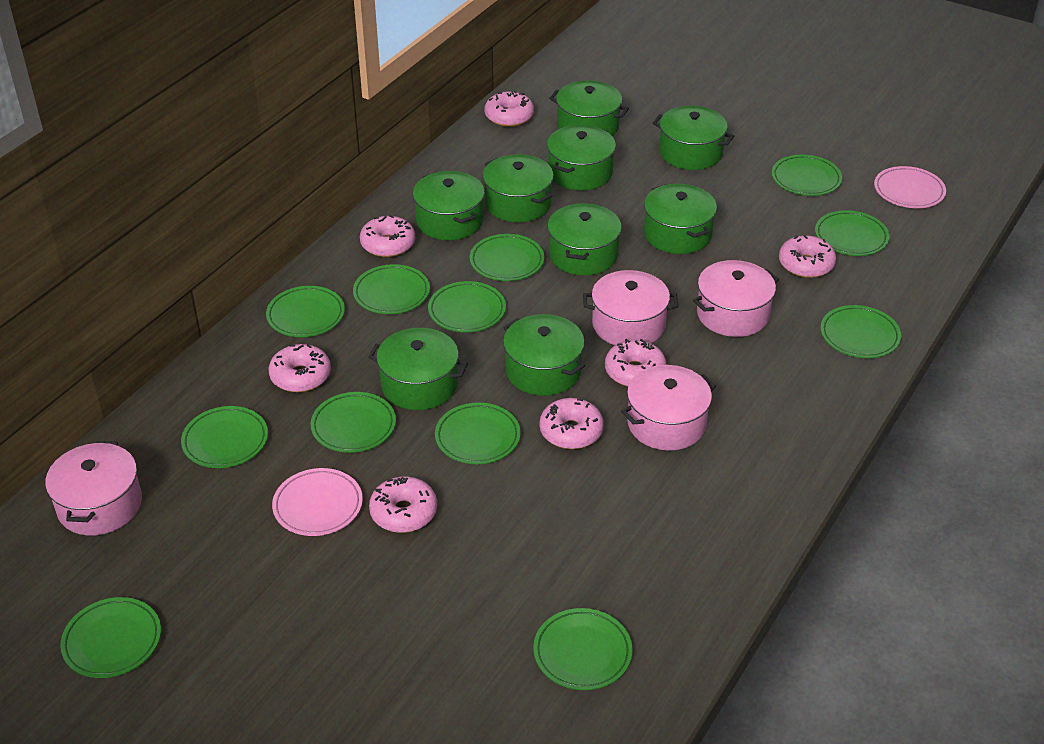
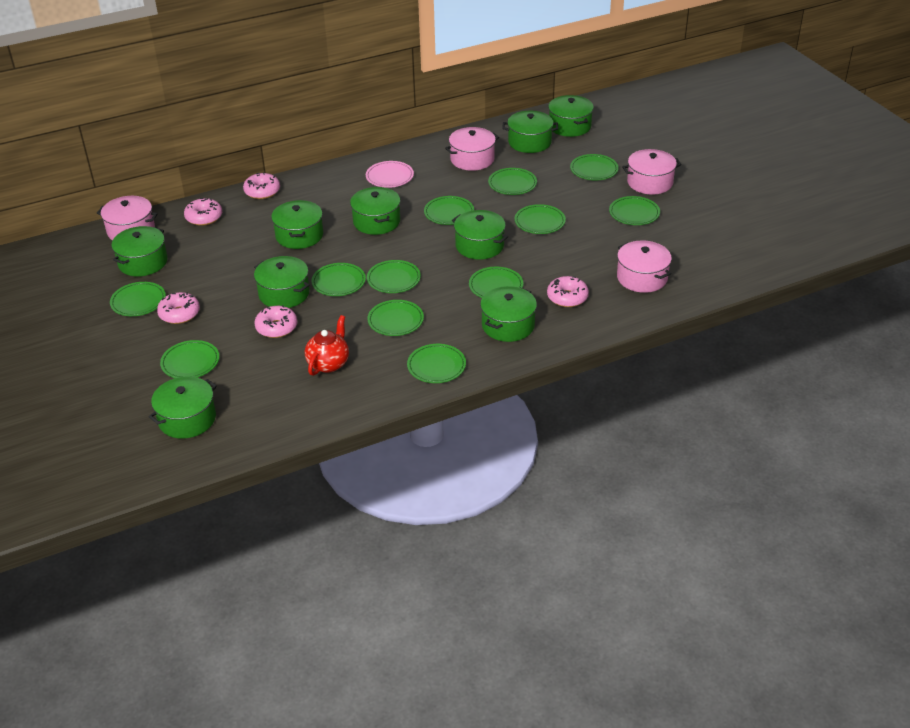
pink donut: 7 -> 5
pink plate: 2 -> 1
red teapot: 0 -> 1

